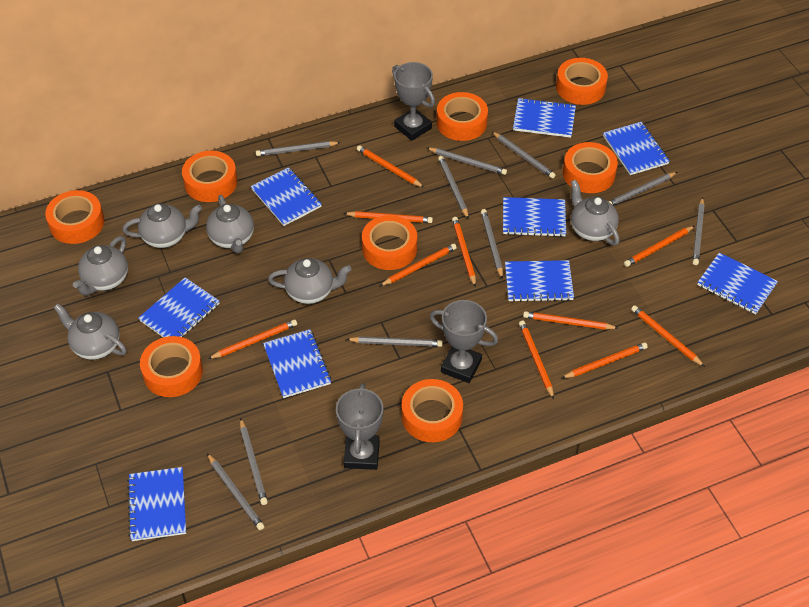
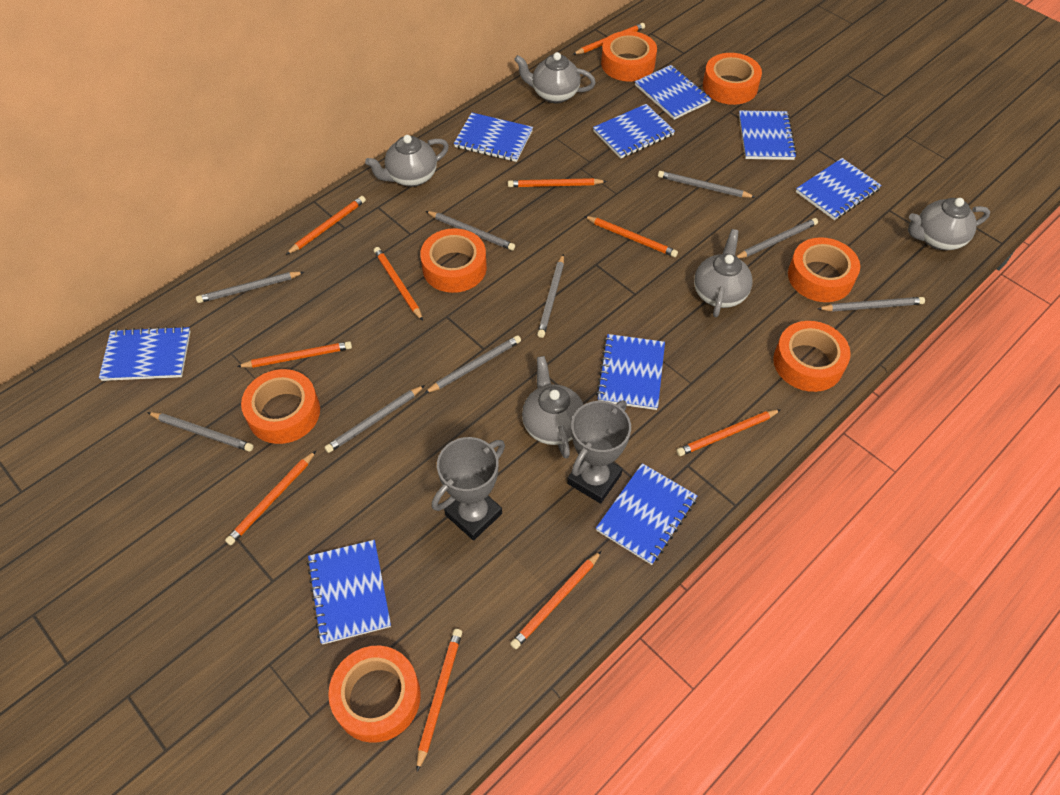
grey pencil: 10 -> 9
grey teapot: 6 -> 5
grey trophy: 3 -> 2
orange tape: 8 -> 7

